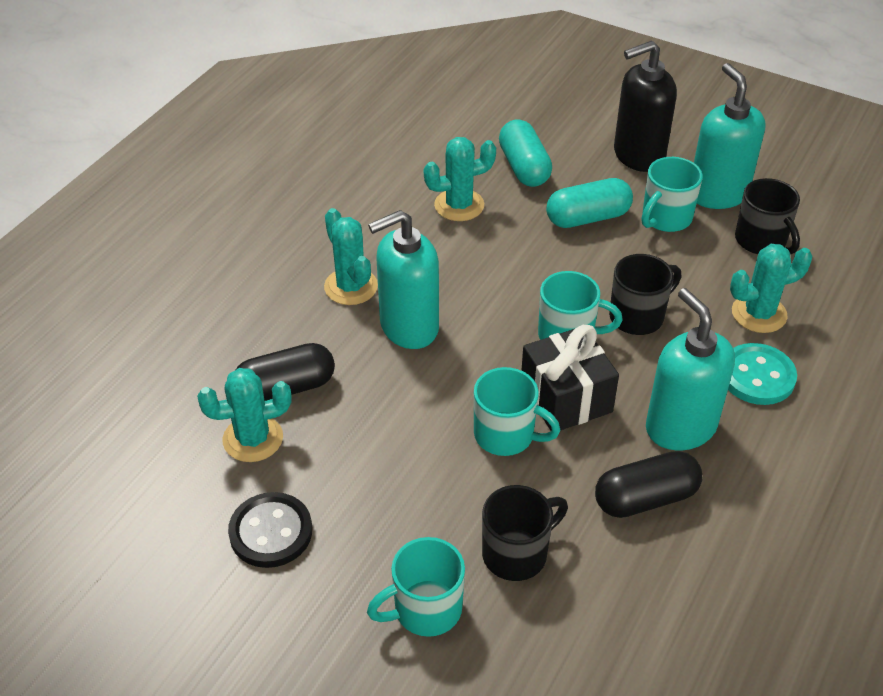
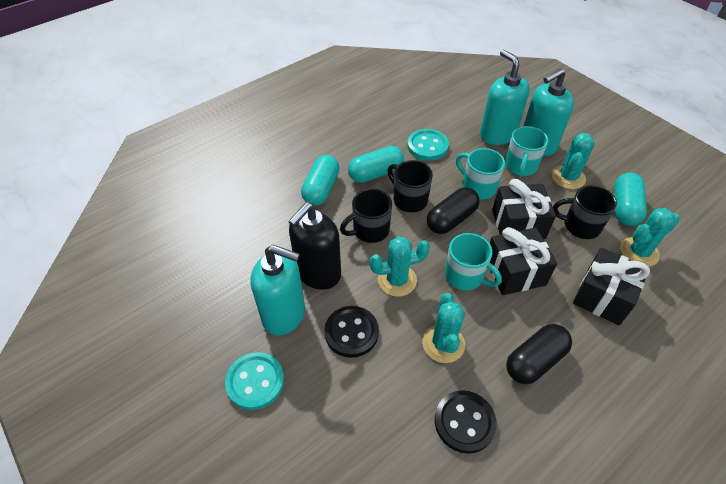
black button: 1 -> 2
black gift: 1 -> 3
turquoise button: 1 -> 2
turquoise capsule: 2 -> 3
turquoise mug: 4 -> 3

